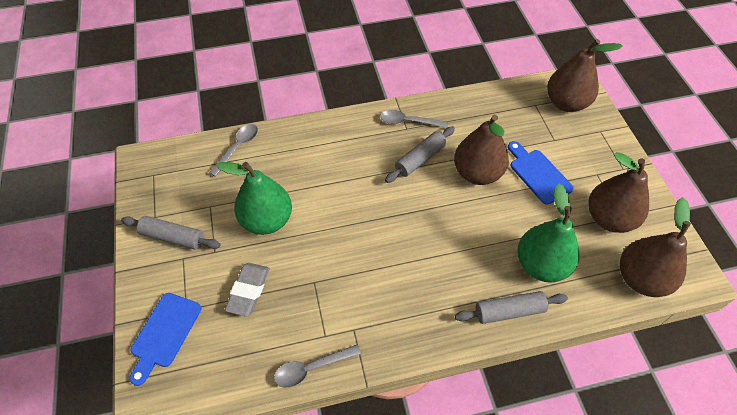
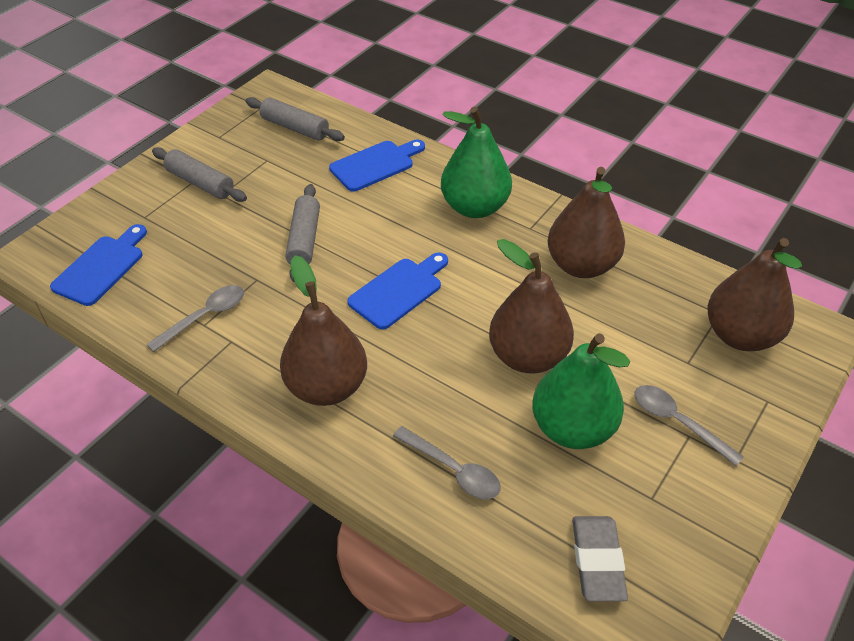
blue cutting board: 2 -> 3

